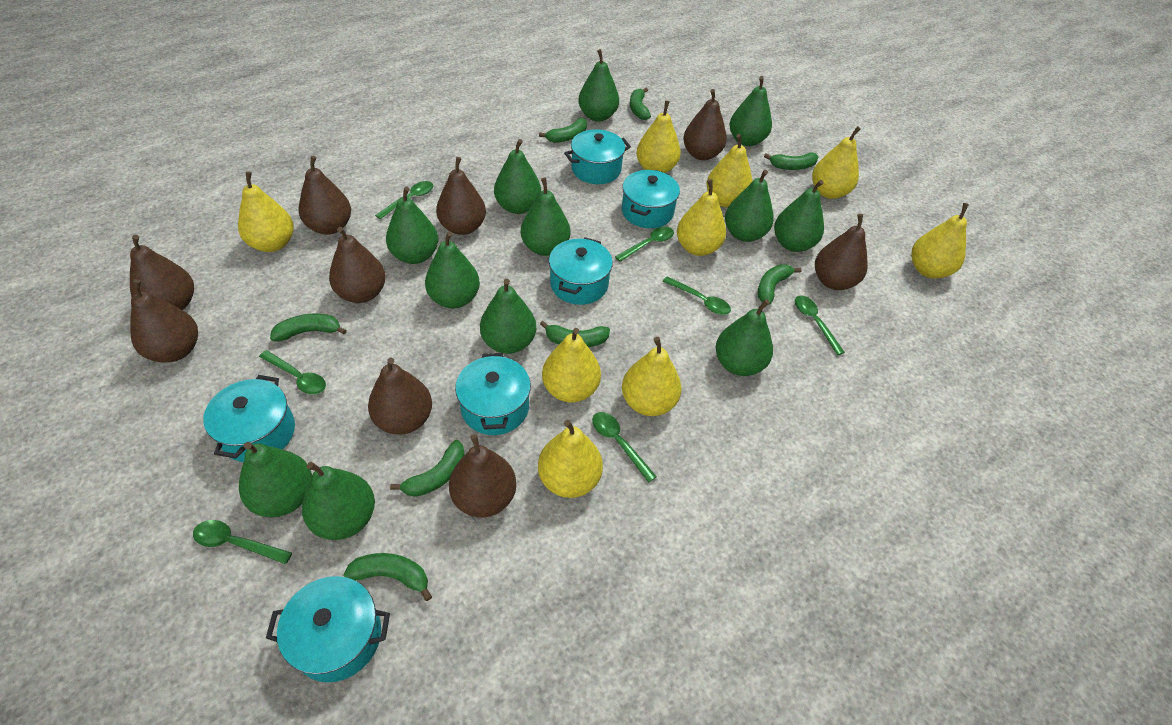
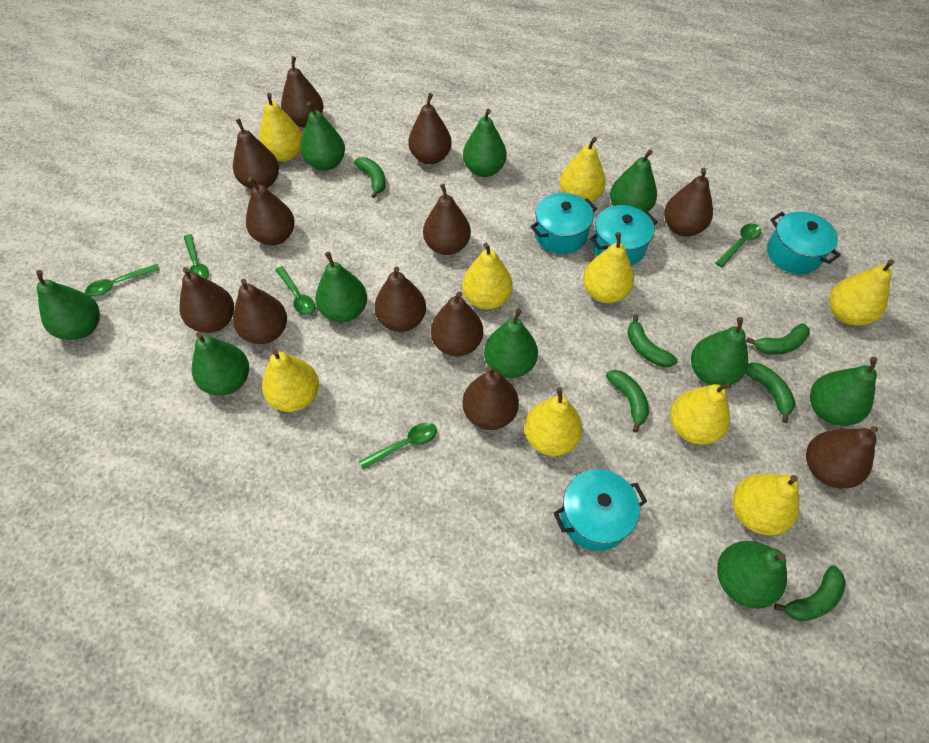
brown pear: 9 -> 12
green banana: 8 -> 6
green pear: 12 -> 10
green spoon: 7 -> 5
turquoise pot: 6 -> 4

